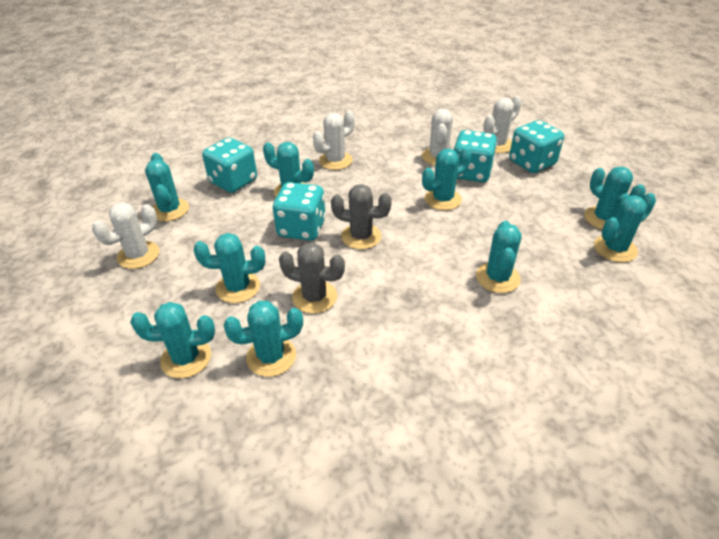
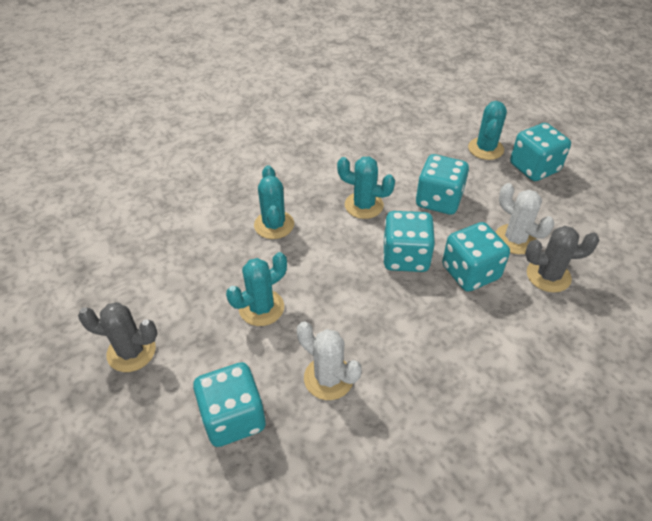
turquoise cactus: 9 -> 4
turquoise dice: 4 -> 5
white cactus: 4 -> 2

